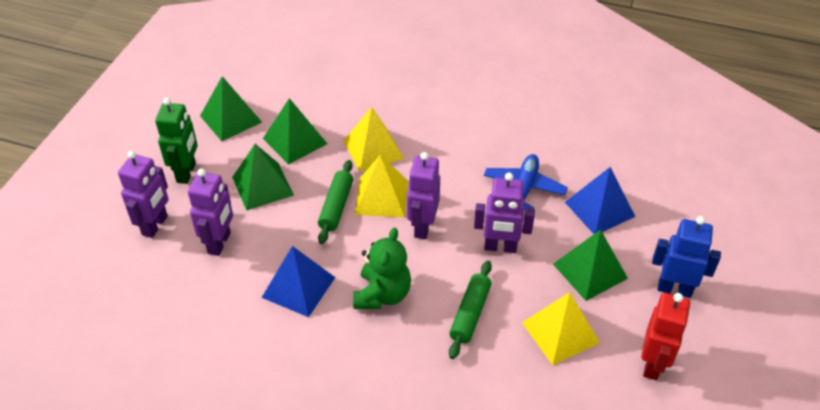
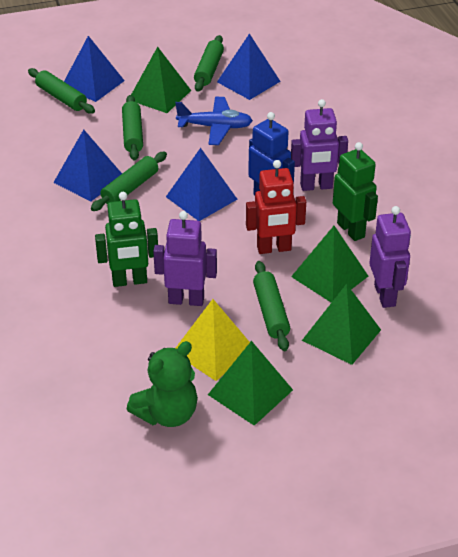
blue pyramid: 2 -> 4
green robot: 1 -> 2
green rolling pin: 2 -> 5
purple robot: 4 -> 3
yellow pyramid: 3 -> 1

